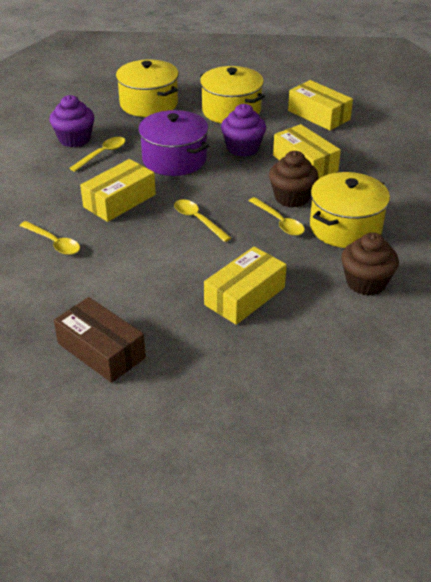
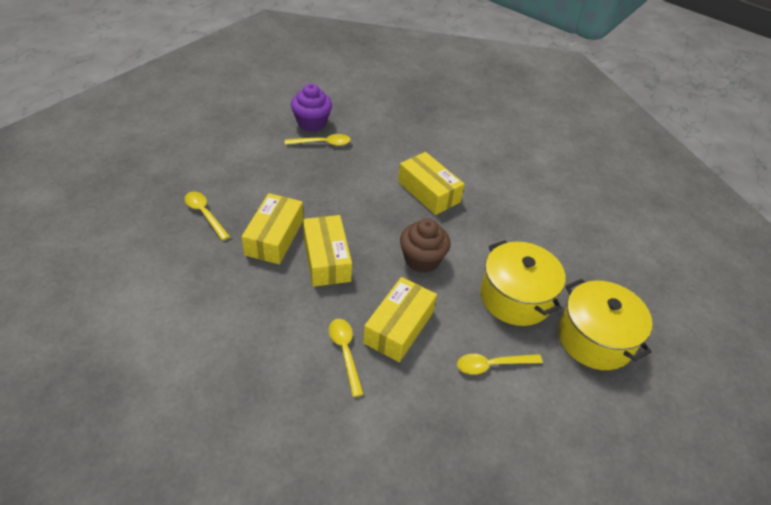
brown box: 1 -> 0
brown cupcake: 2 -> 1
purple cupcake: 2 -> 1
purple pot: 1 -> 0
yellow pot: 3 -> 2

